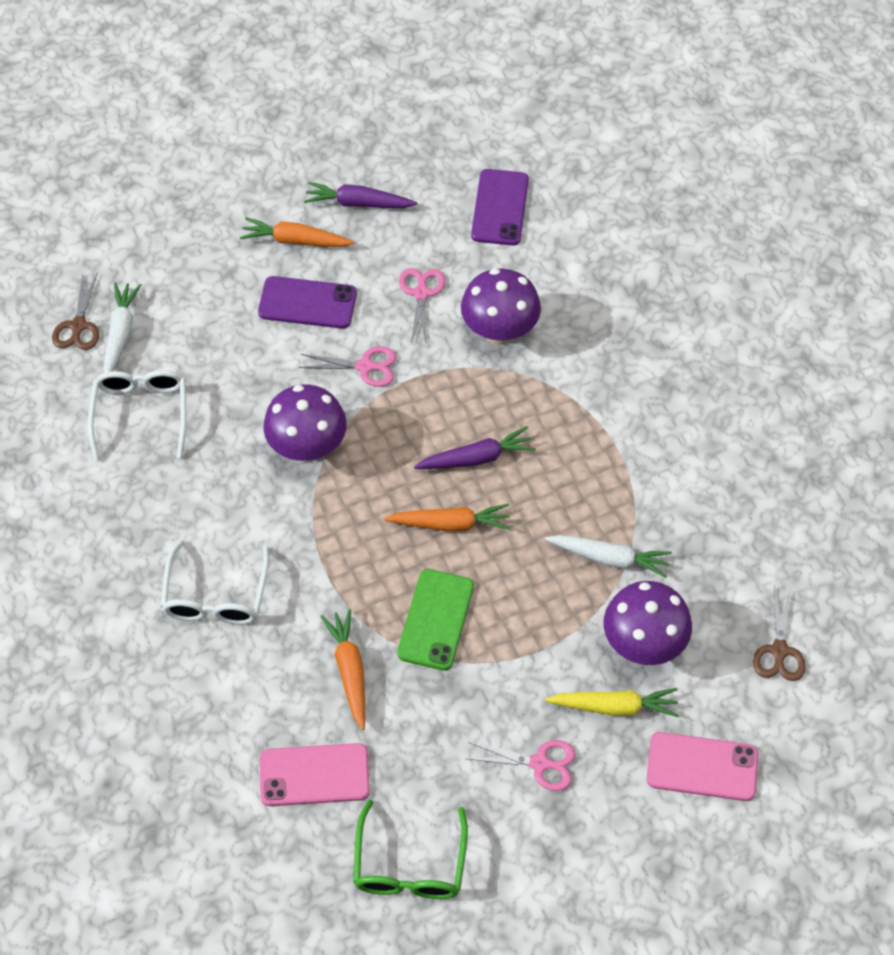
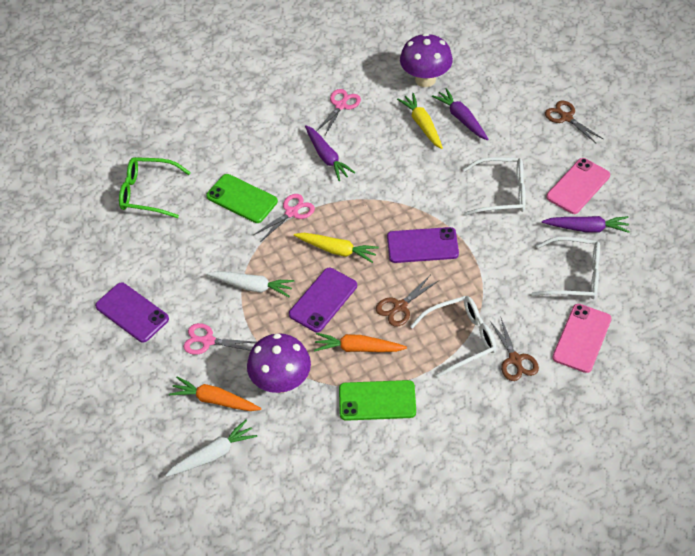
brown scissors: 2 -> 3
green phone: 1 -> 2
orange carrot: 3 -> 2
purple carrot: 2 -> 3
purple mushroom: 3 -> 2
purple phone: 2 -> 3
white glasses: 2 -> 3
yellow carrot: 1 -> 2

